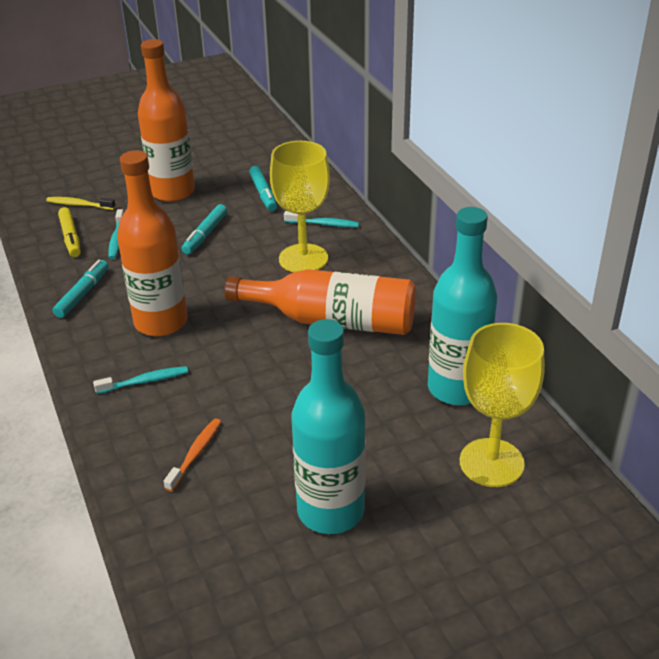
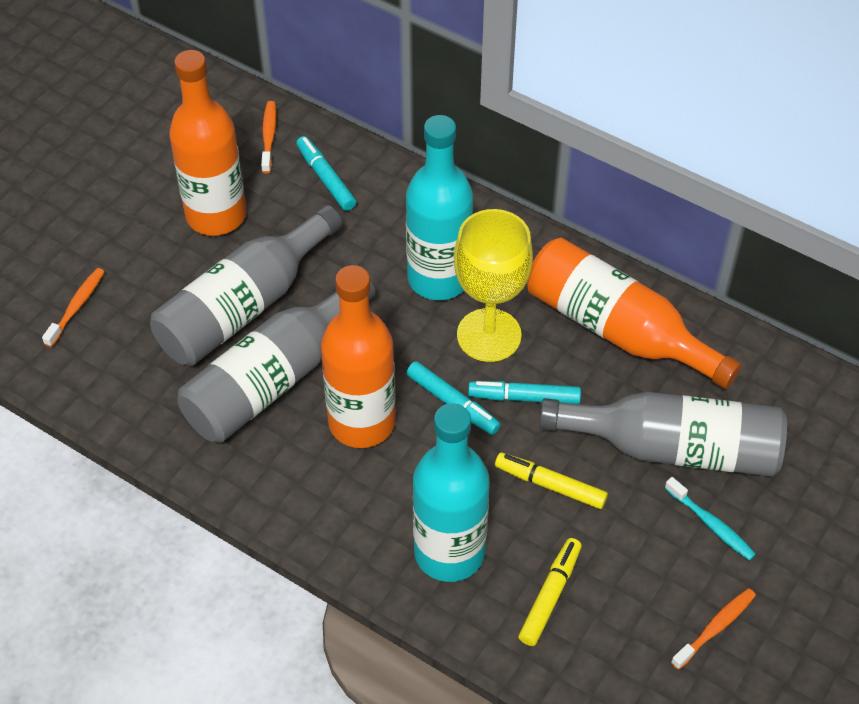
grey bottle: 0 -> 3
orange toothbrush: 1 -> 3
turquoise toothbrush: 3 -> 1
yellow goblet: 2 -> 1
yellow marker: 1 -> 2
yellow toothbrush: 1 -> 0

